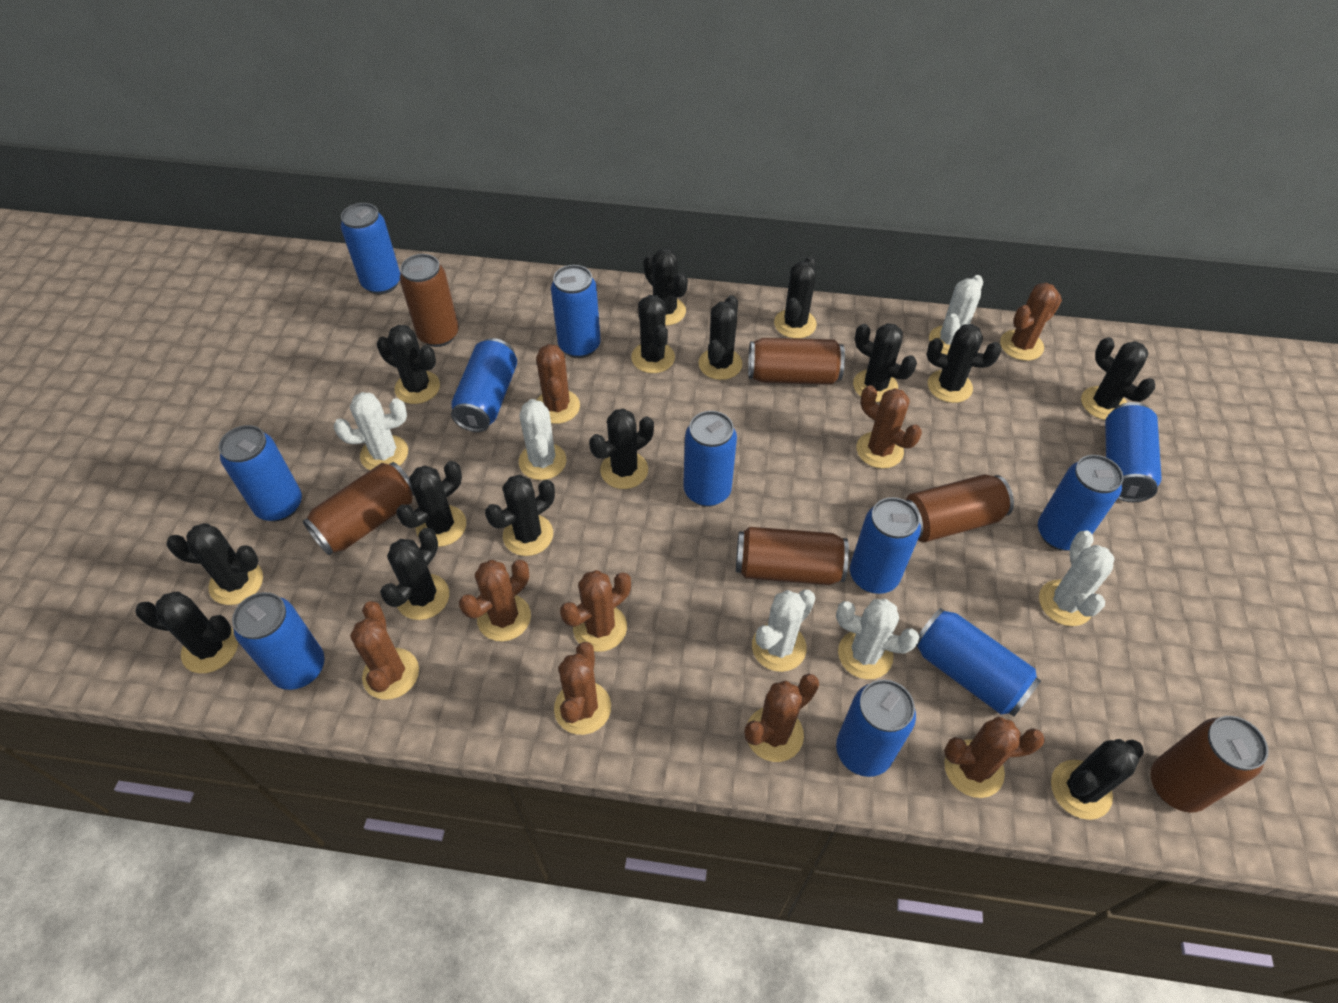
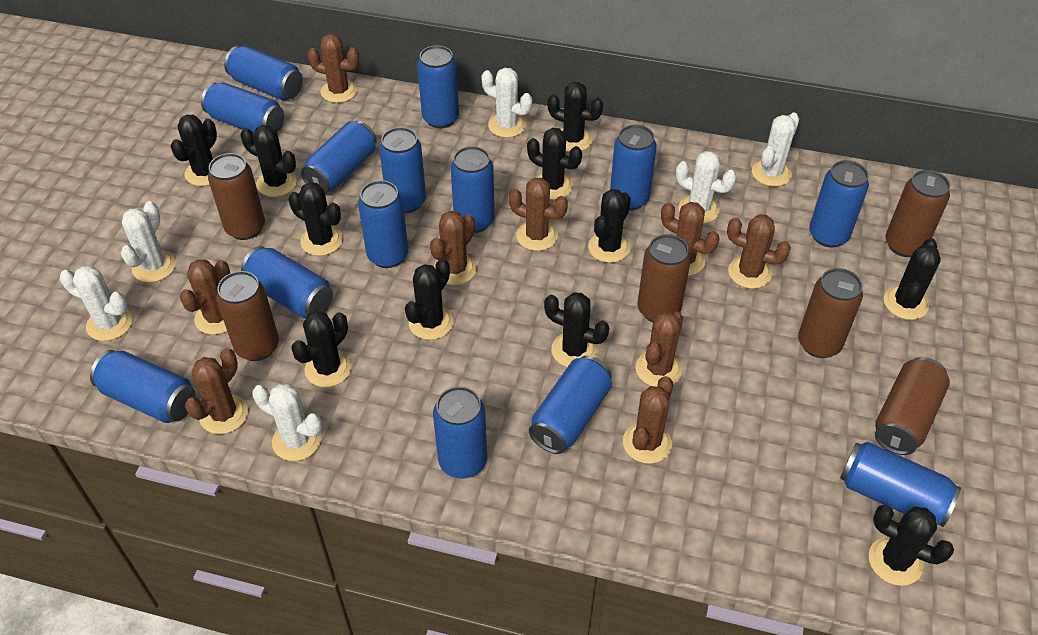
black cactus: 15 -> 11
blue can: 11 -> 14

